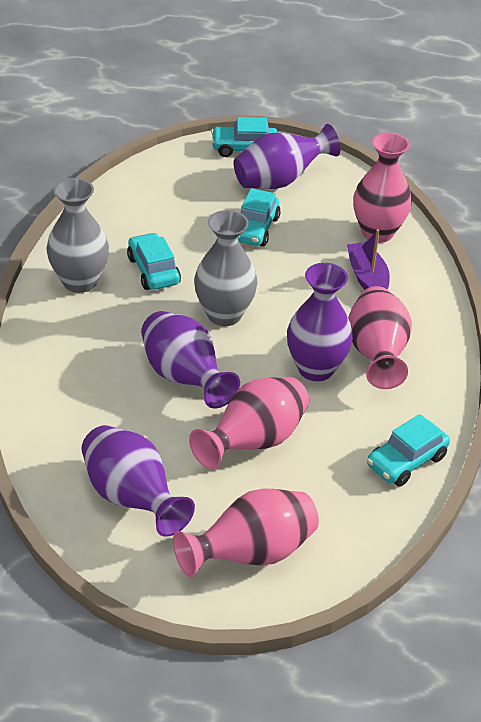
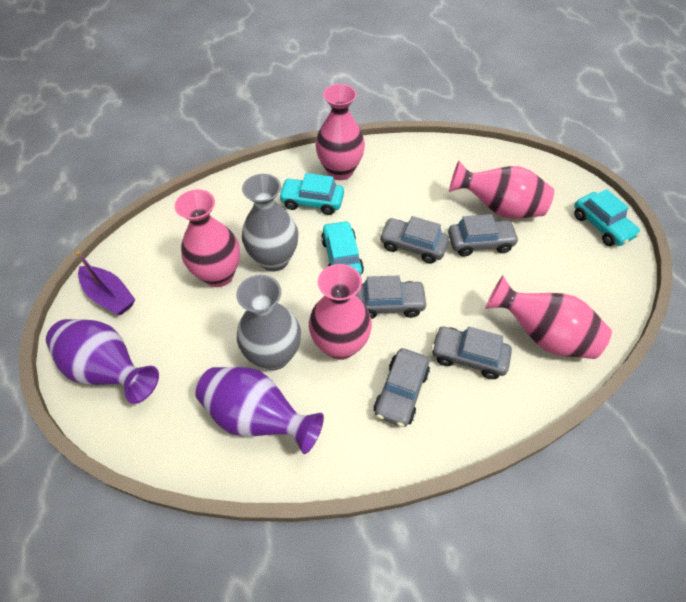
grey car: 0 -> 5
pink vase: 4 -> 5
purple vase: 4 -> 2
turquoise car: 4 -> 3

